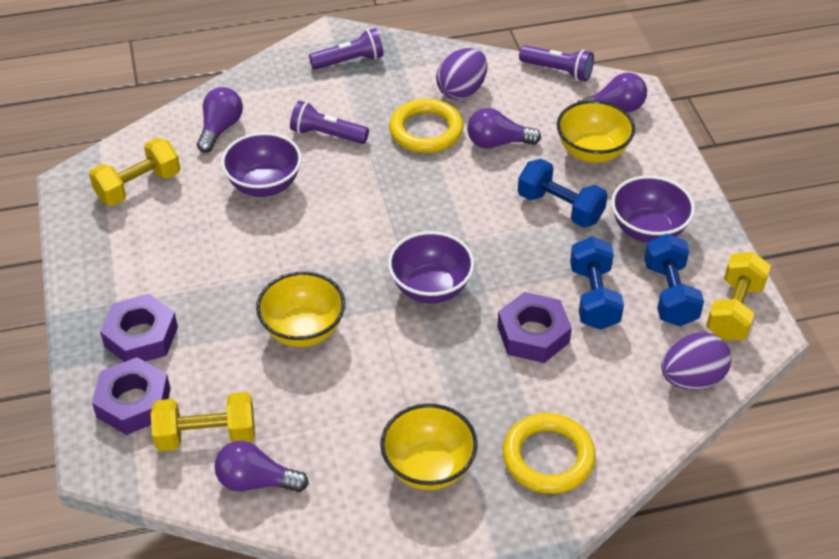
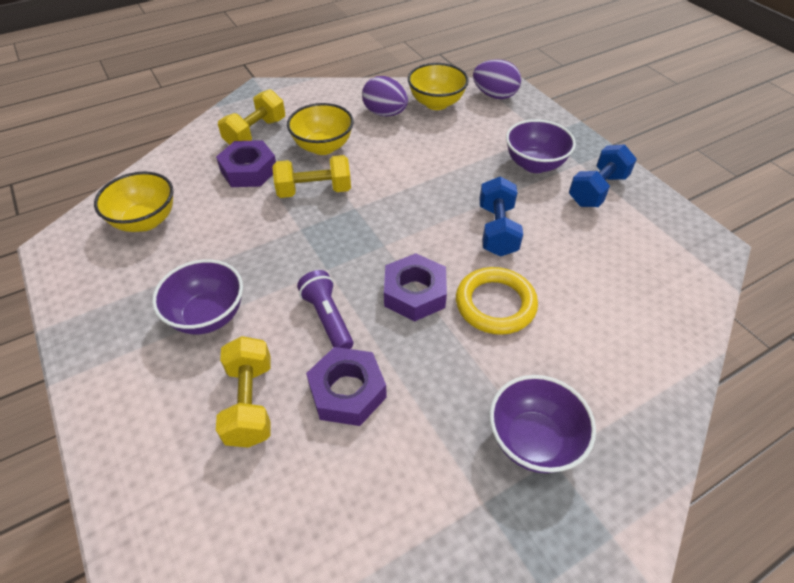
blue dumbbell: 3 -> 2
purple flashlight: 3 -> 1
purple light bulb: 4 -> 0
yellow ring: 2 -> 1

